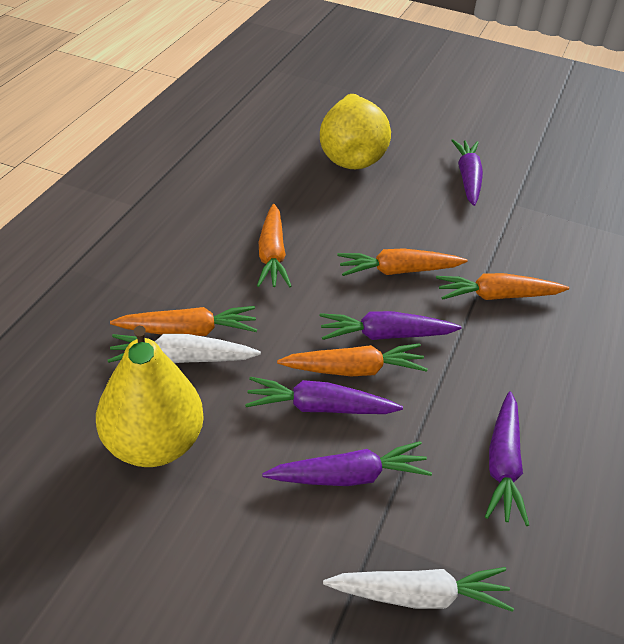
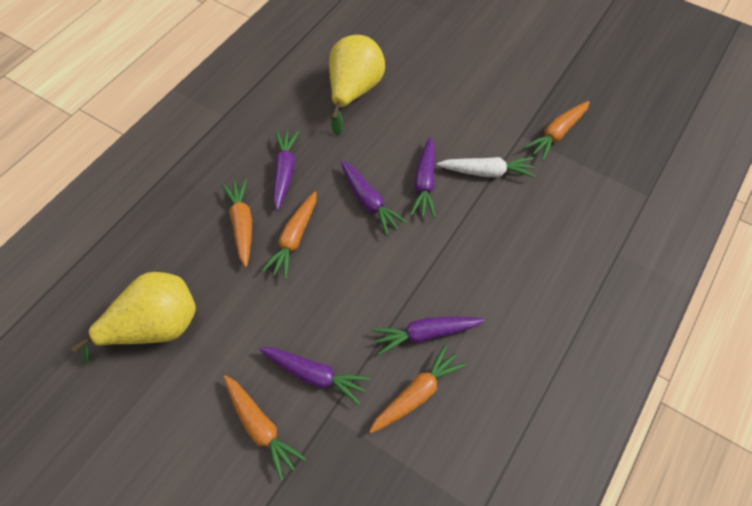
white carrot: 2 -> 1

